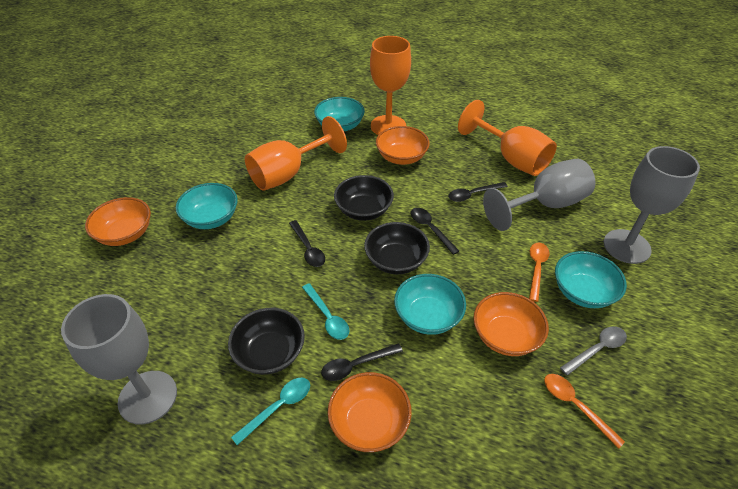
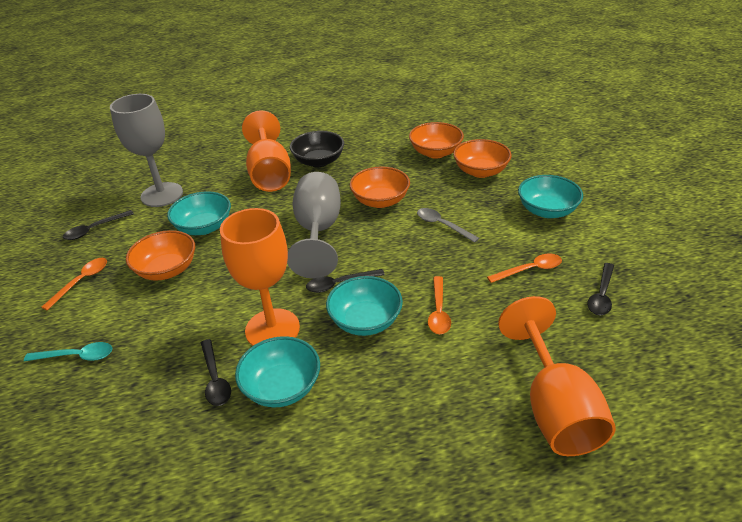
black bowl: 3 -> 1
grey goblet: 3 -> 2
orange spoon: 2 -> 3
turquoise spoon: 2 -> 1

